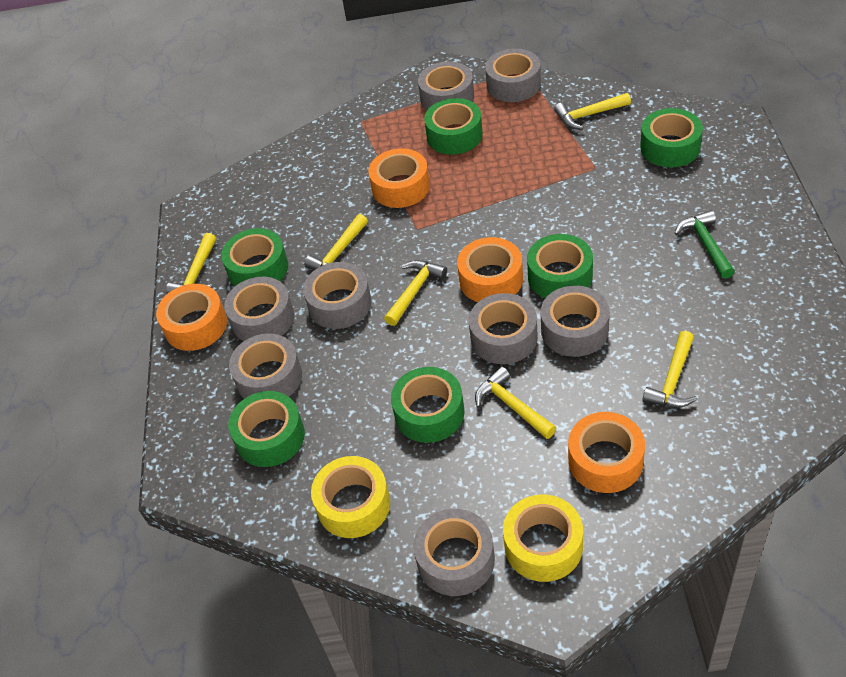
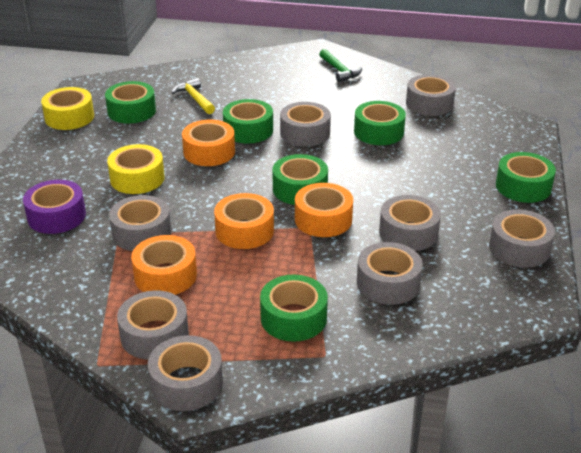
purple tape: 0 -> 1
yellow hammer: 6 -> 1

